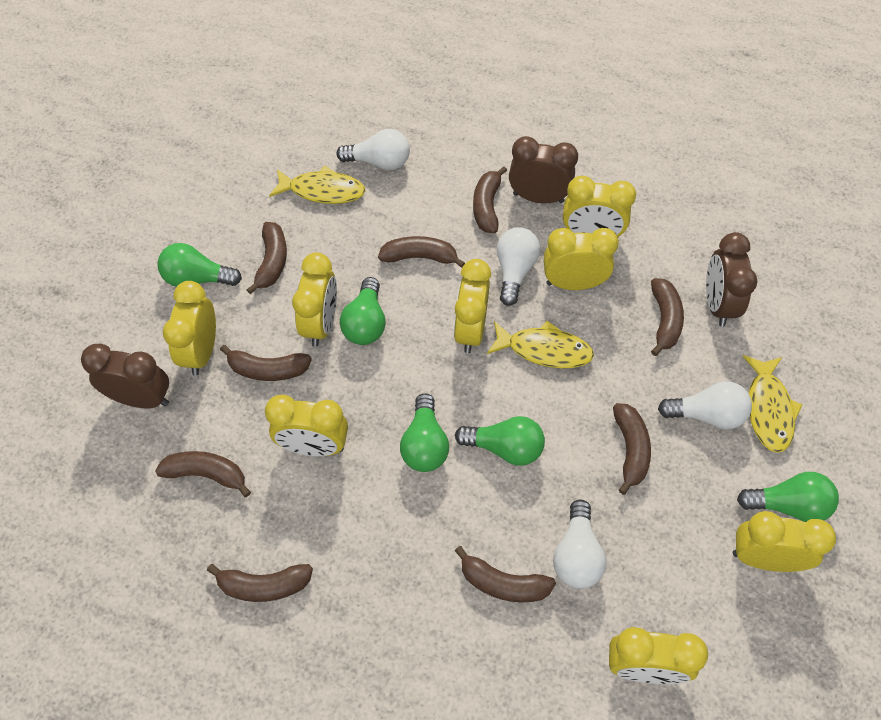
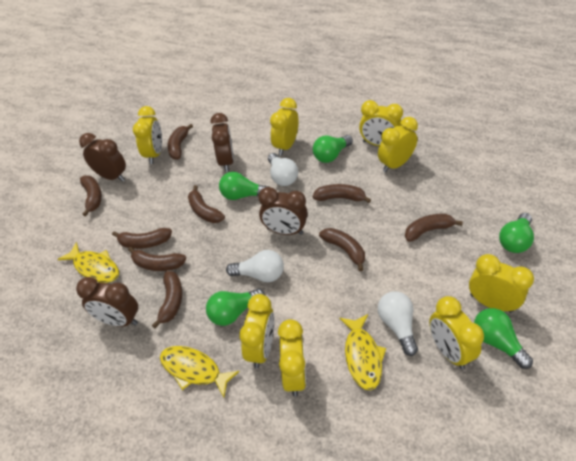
brown clock: 3 -> 4
white light bulb: 4 -> 3

